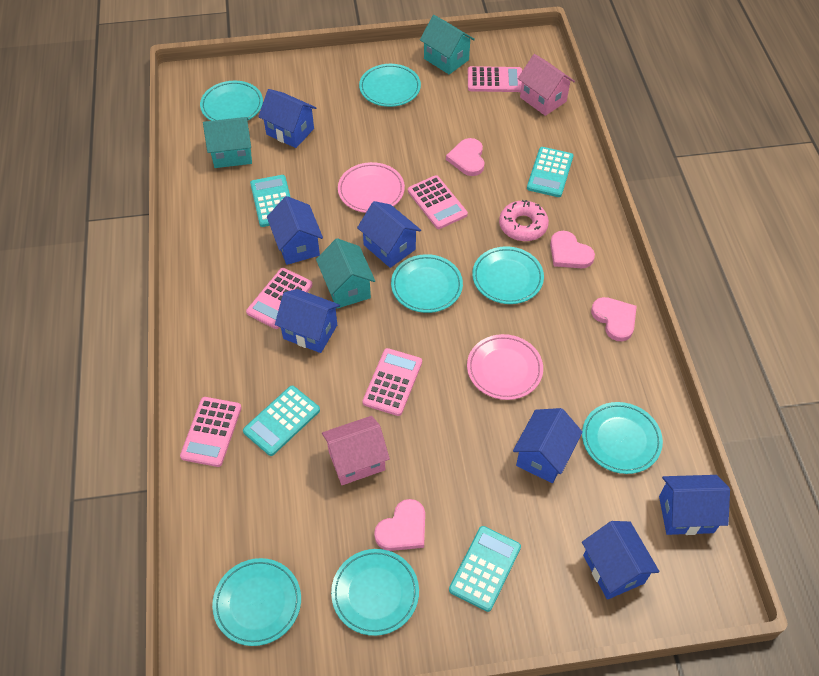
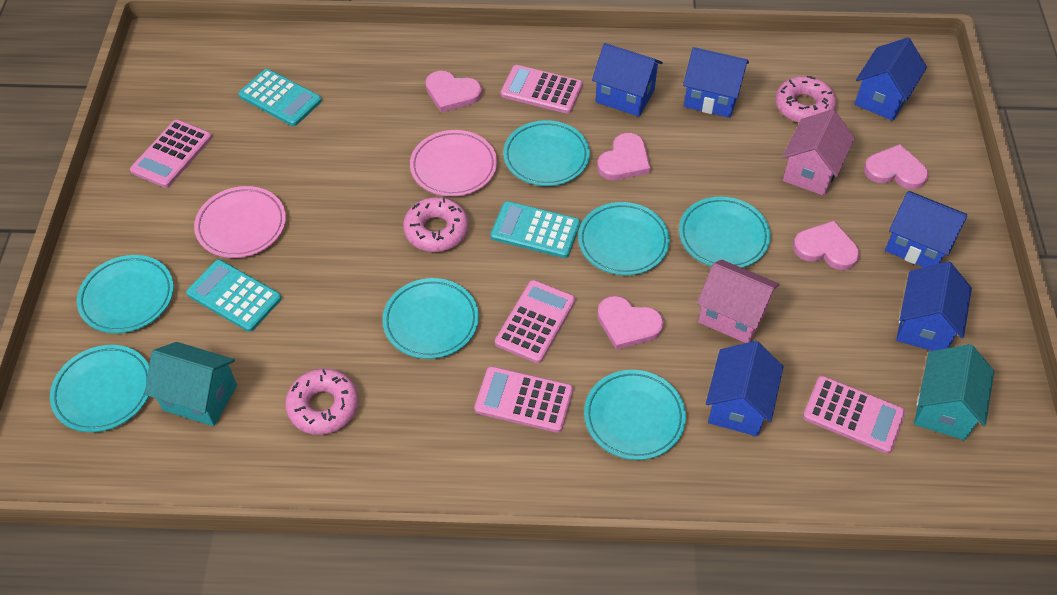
blue house: 7 -> 6
pink donut: 1 -> 3
pink heart: 4 -> 5
turquoise calculator: 4 -> 3
turquoise house: 3 -> 2

